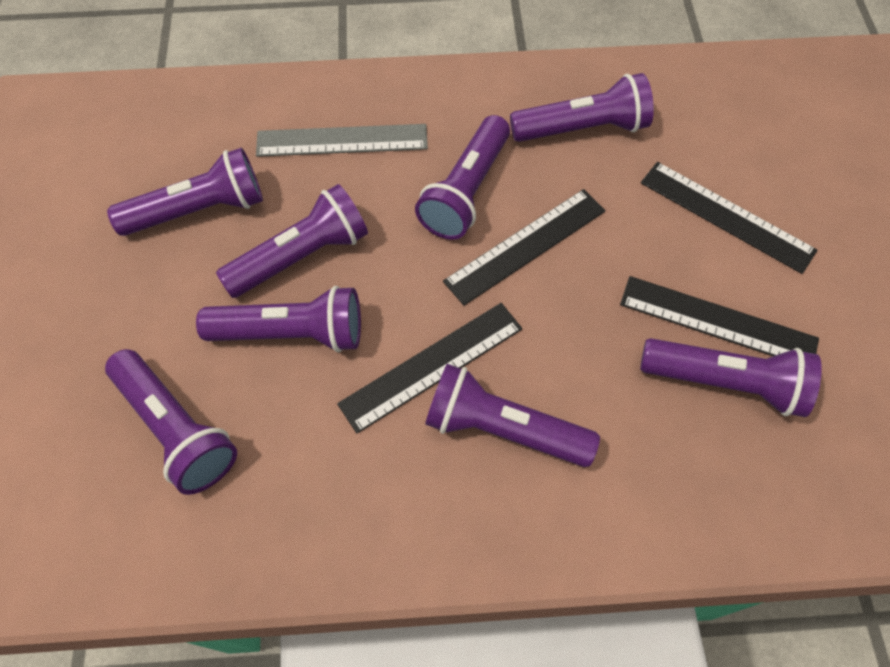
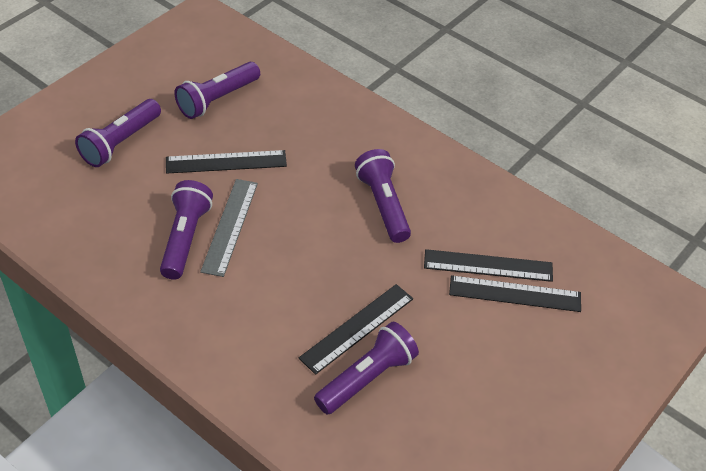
purple flashlight: 8 -> 5

